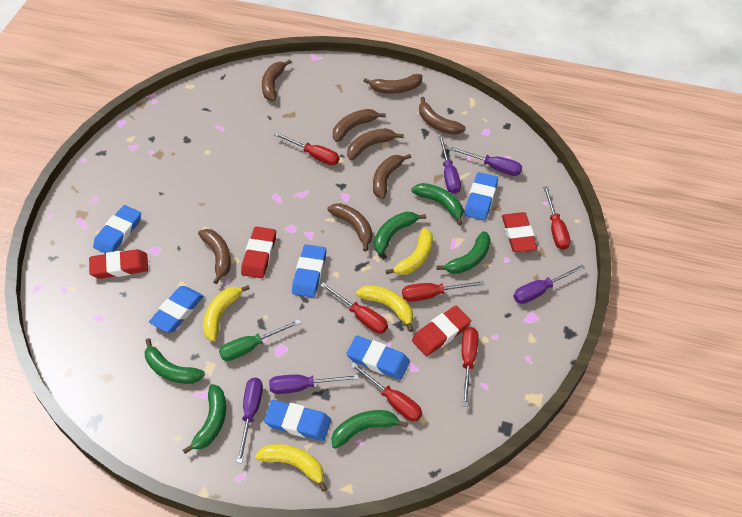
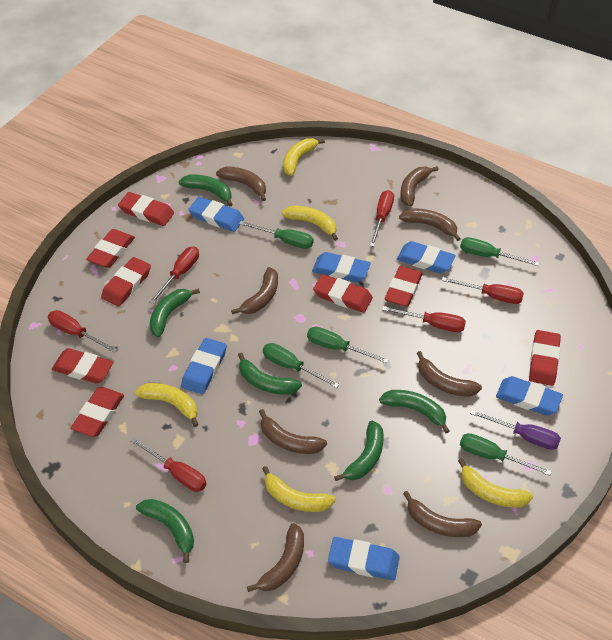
green screwdriver: 1 -> 5
purple screwdriver: 5 -> 1
red eraser: 4 -> 8
yellow banana: 4 -> 5

